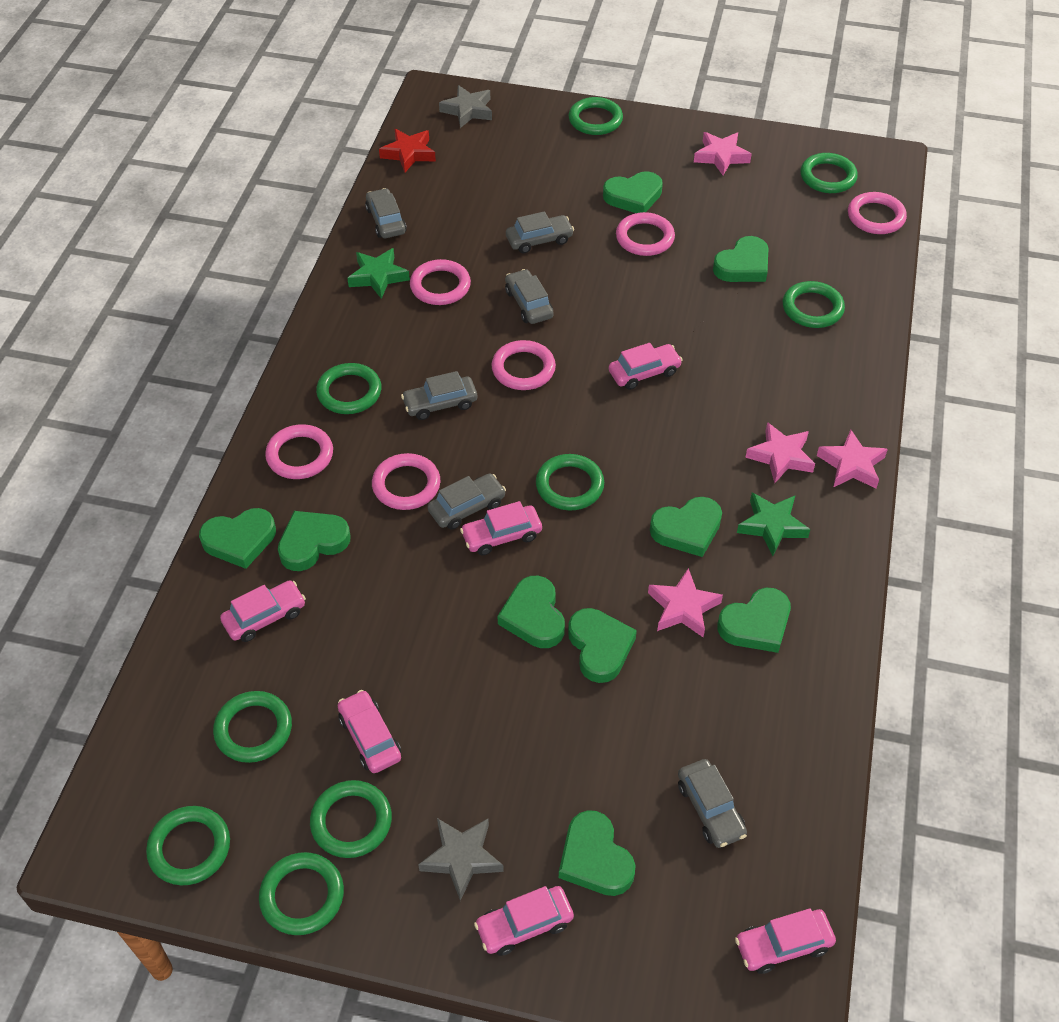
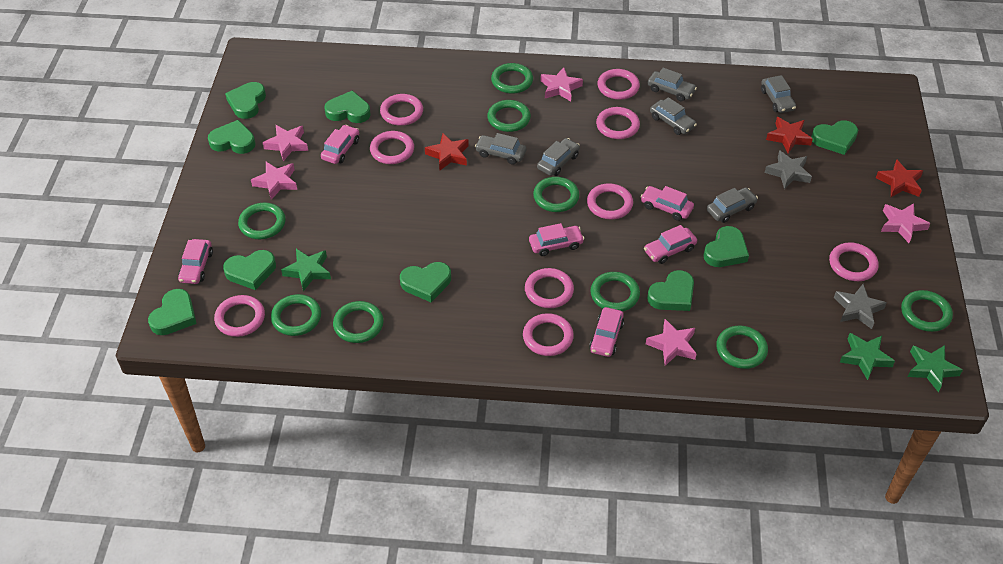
green star: 2 -> 3
pink ring: 6 -> 9
pink star: 4 -> 5
red star: 1 -> 3

